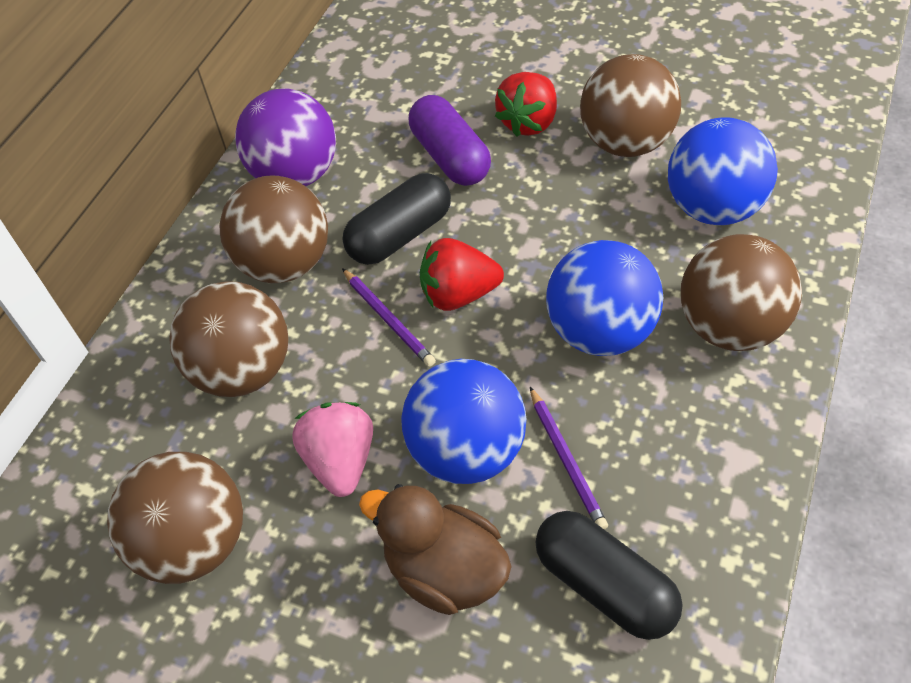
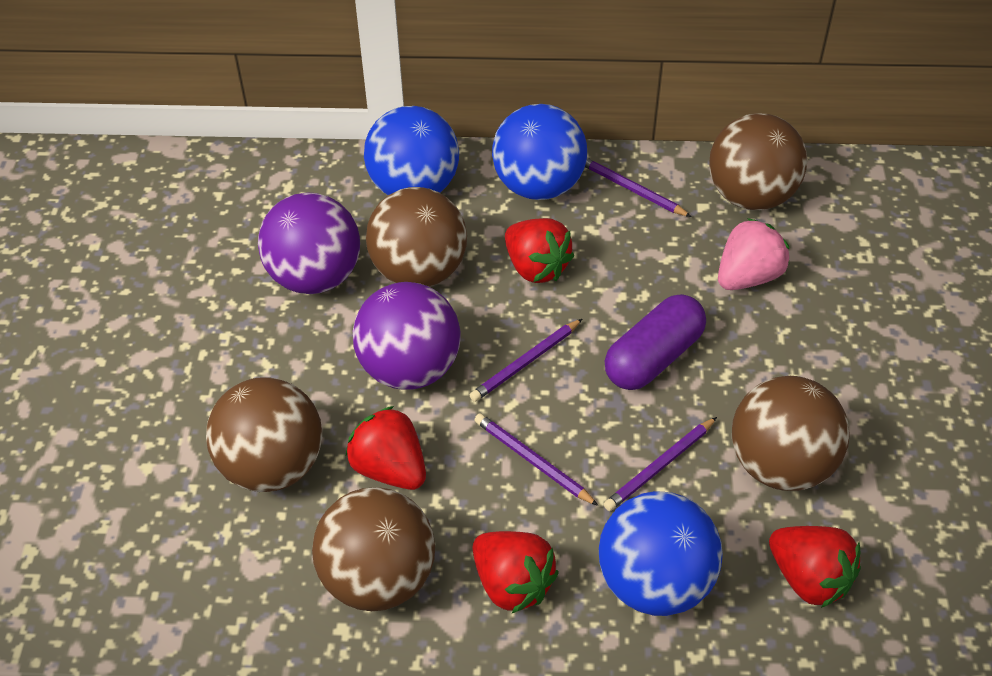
black capsule: 2 -> 0
brown duck: 1 -> 0
purple ball: 1 -> 2
purple pencil: 2 -> 4
red strawberry: 2 -> 4

